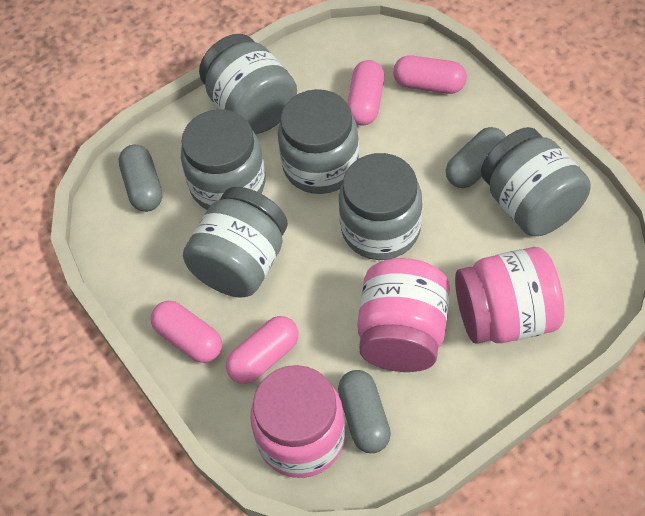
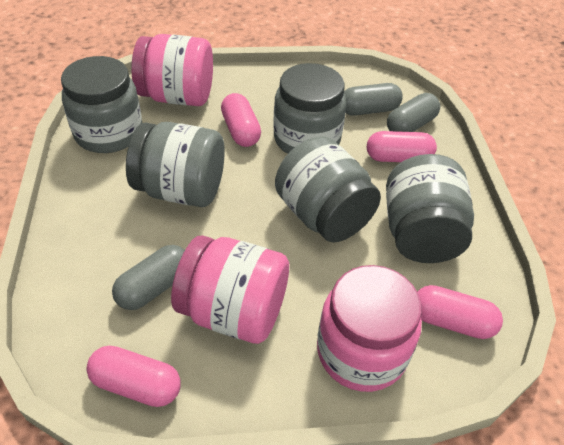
grey jar: 6 -> 5

